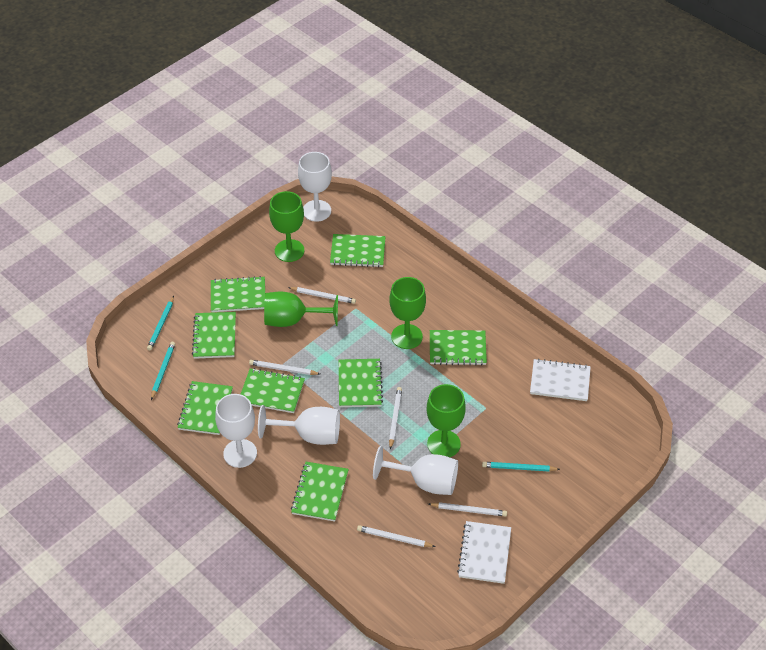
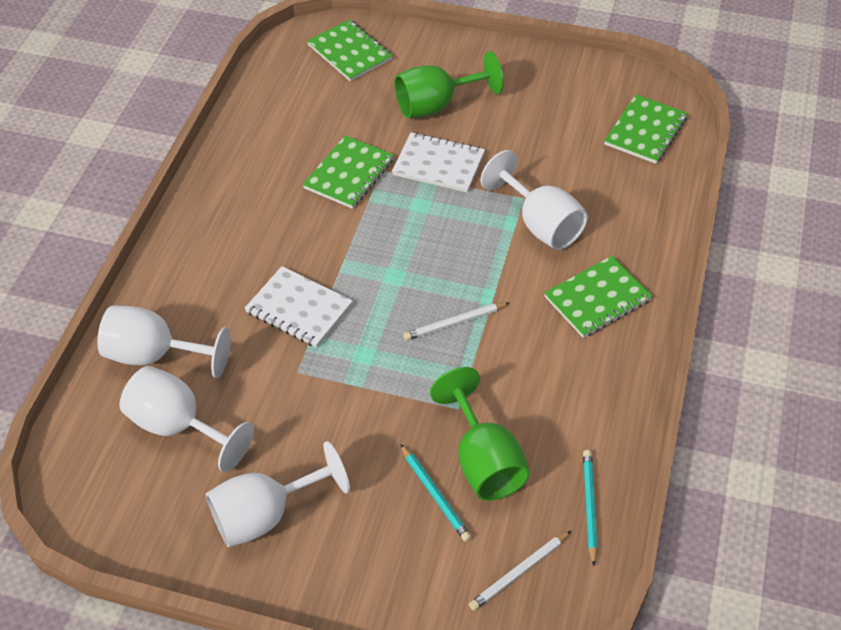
green goblet: 4 -> 2
green notebook: 8 -> 4
turquoise pencil: 3 -> 2
white pencil: 5 -> 2

